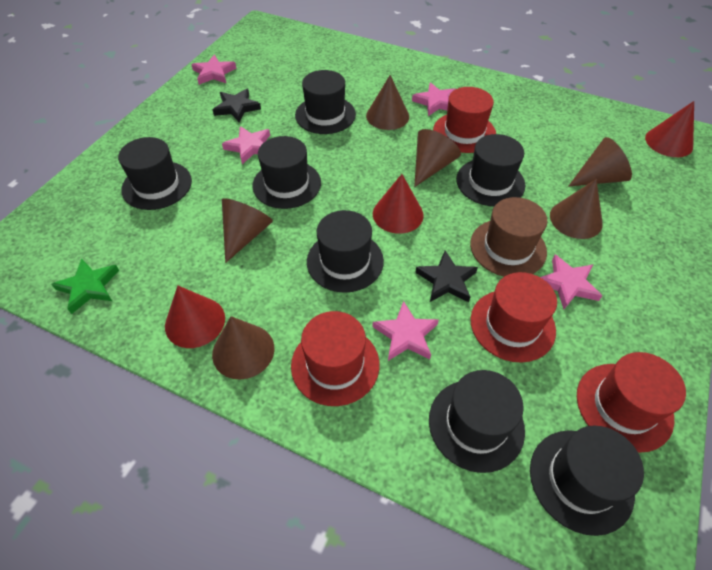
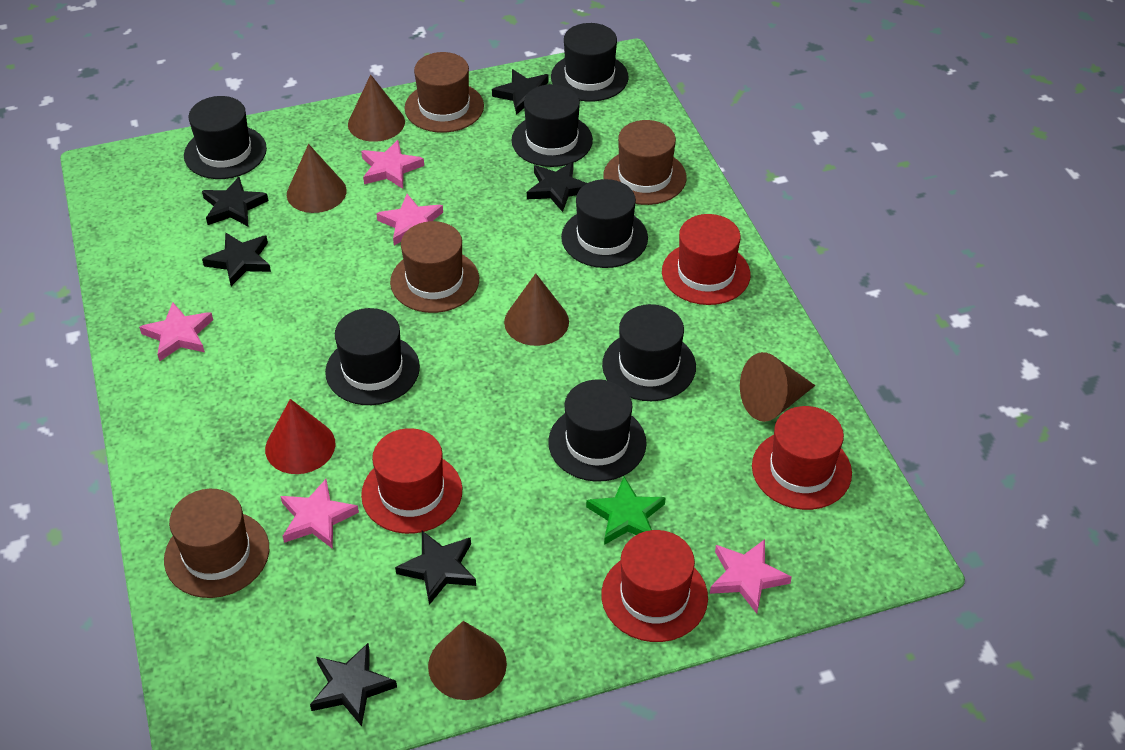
black star: 2 -> 6
brown cone: 6 -> 5
brown hat: 1 -> 4
red cone: 3 -> 1

